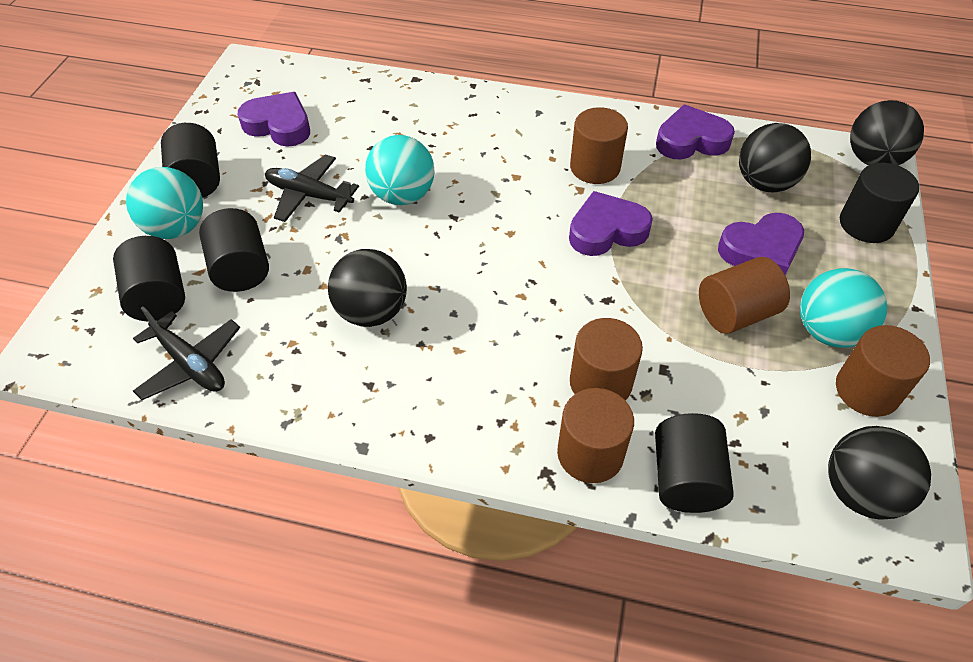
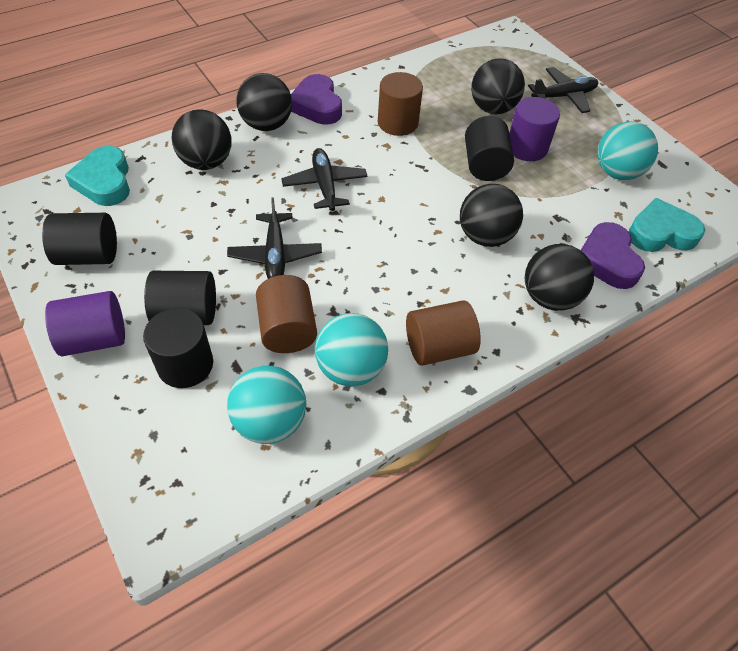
black ball: 4 -> 5
black cylinder: 5 -> 4
black plane: 2 -> 3
brown cylinder: 5 -> 3
purple cylinder: 0 -> 2
purple heart: 4 -> 2
turquoise heart: 0 -> 2

